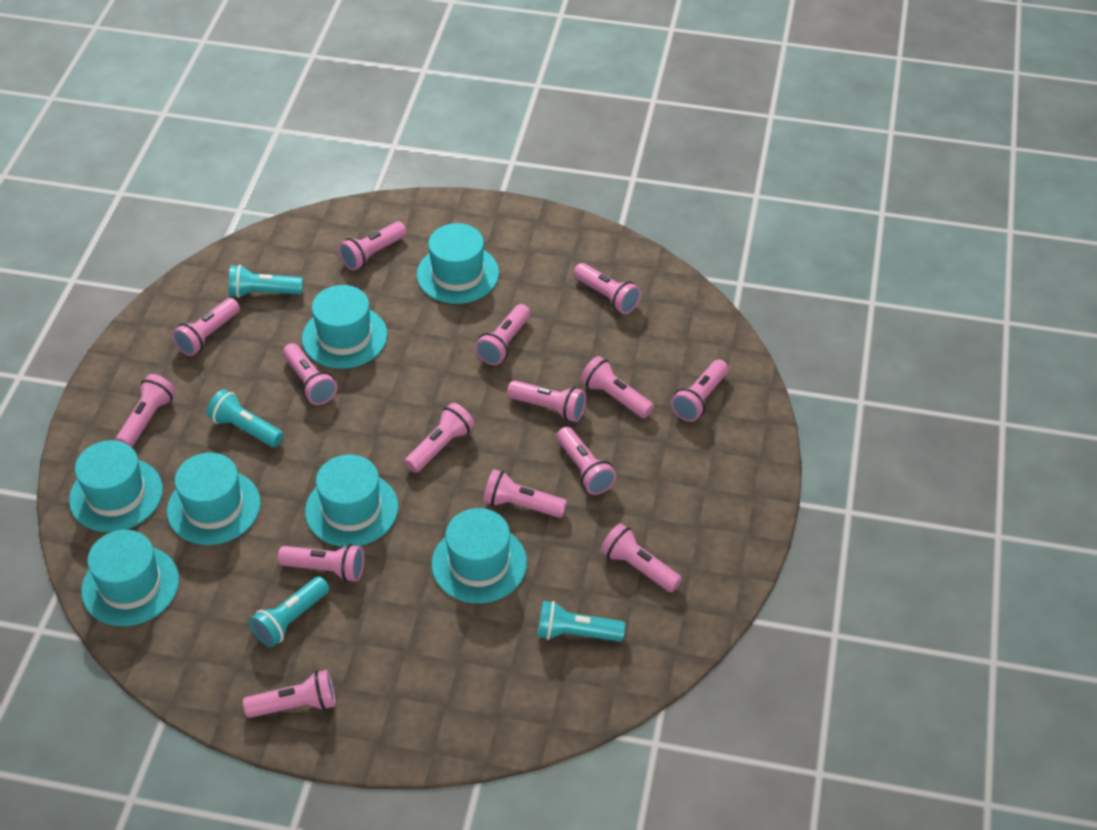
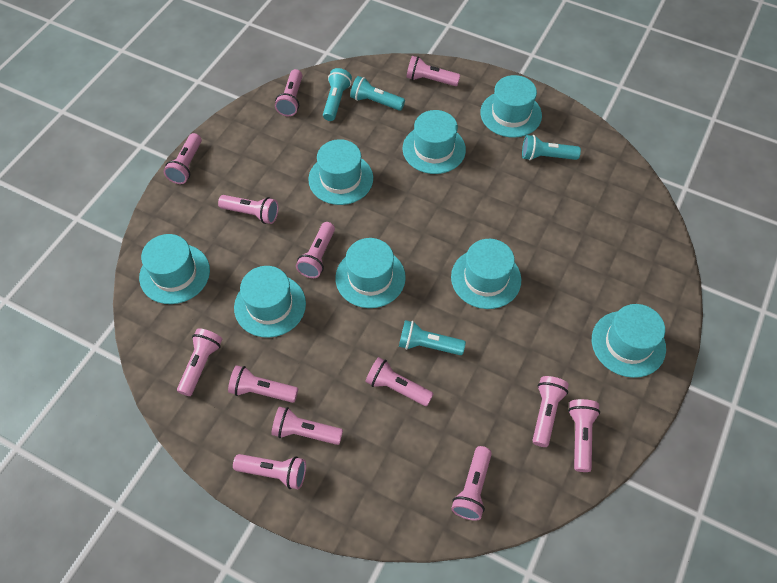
pink flashlight: 15 -> 13
turquoise hat: 7 -> 8

